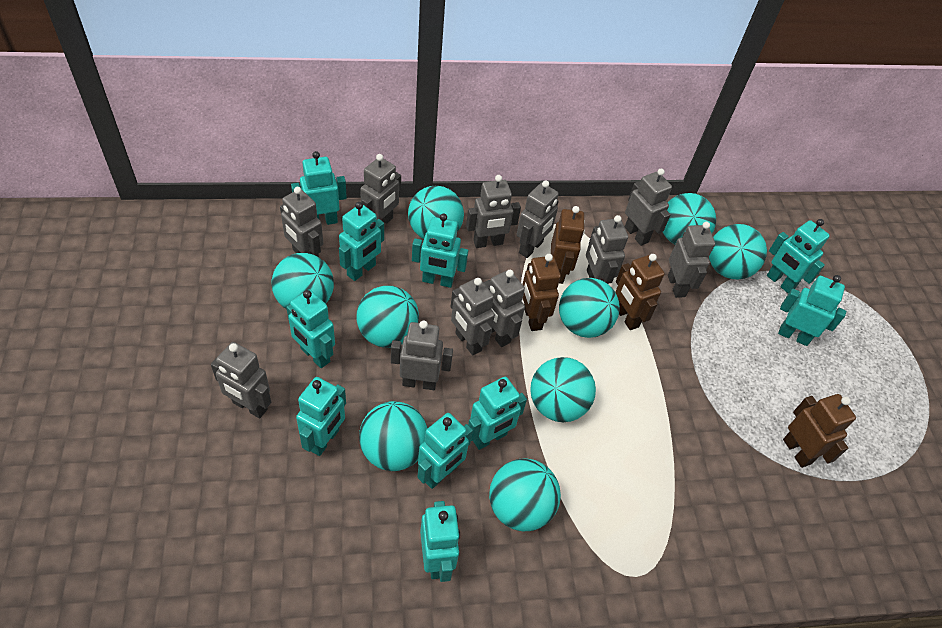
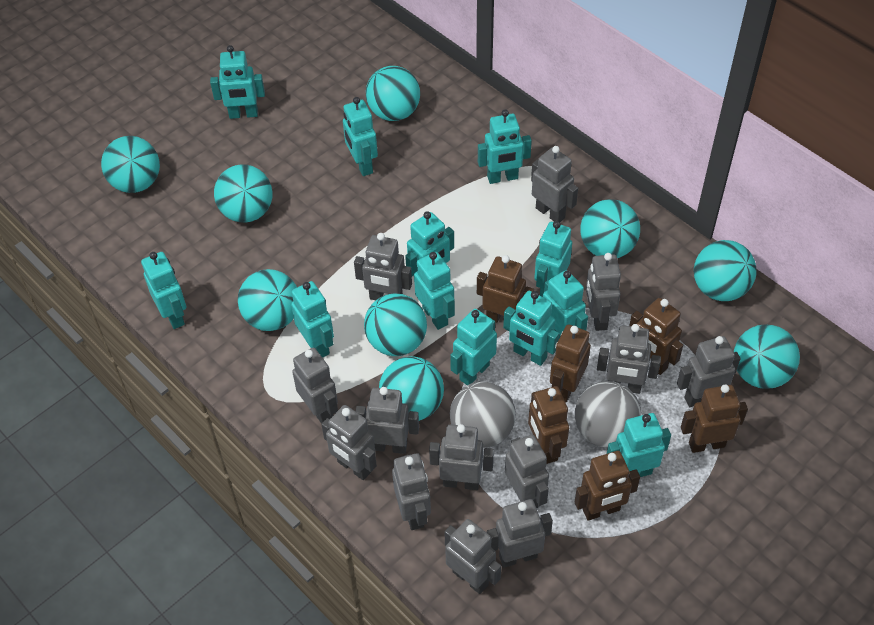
brown robot: 4 -> 6
grey ball: 0 -> 2
grey robot: 11 -> 13
turquoise robot: 10 -> 12

